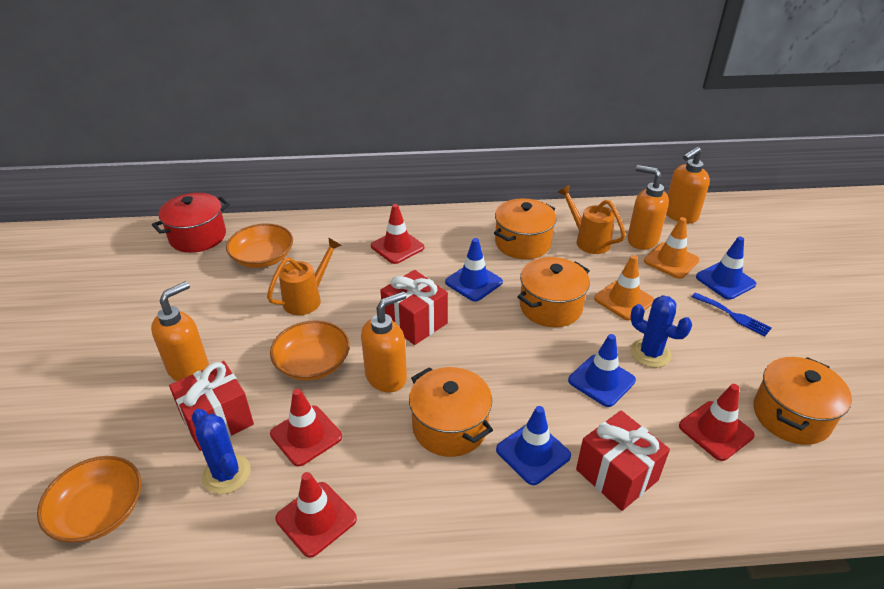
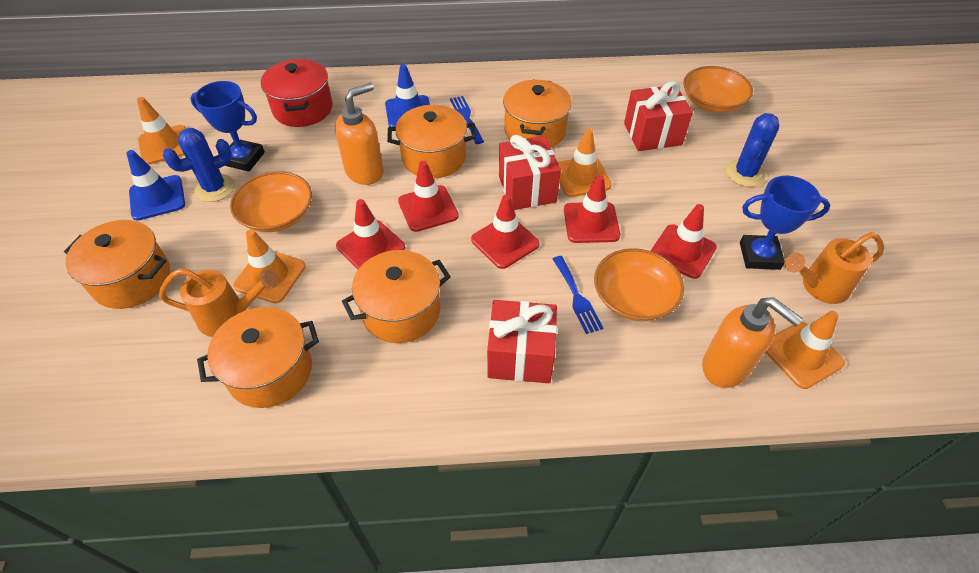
blue fork: 1 -> 2
blue traffic cone: 4 -> 2
blue trophy: 0 -> 2
orange pot: 4 -> 5
orange soap dispenser: 4 -> 2
orange traffic cone: 2 -> 4
red traffic cone: 4 -> 5

